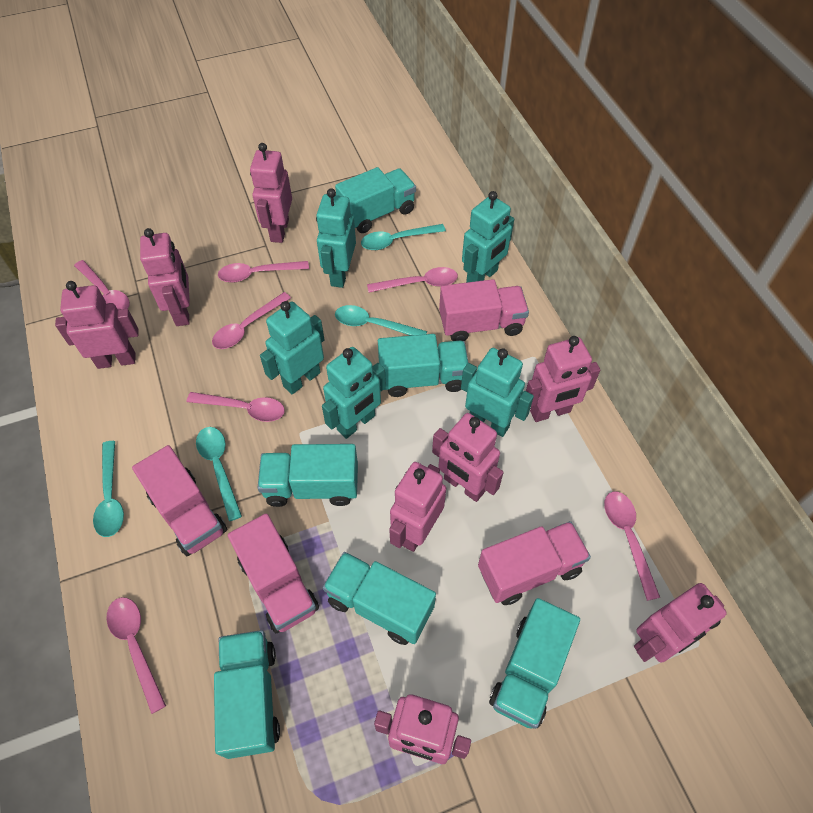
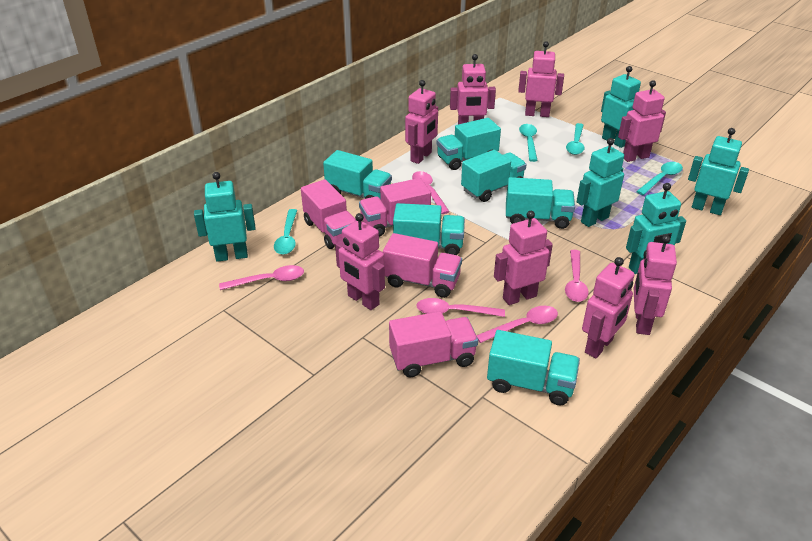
pink spoon: 7 -> 5

